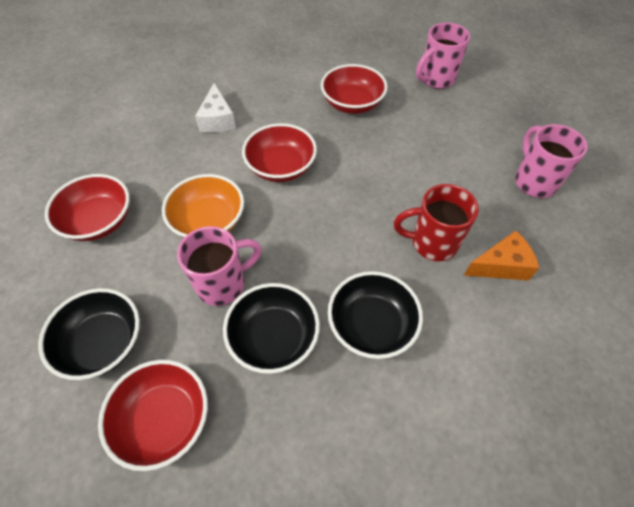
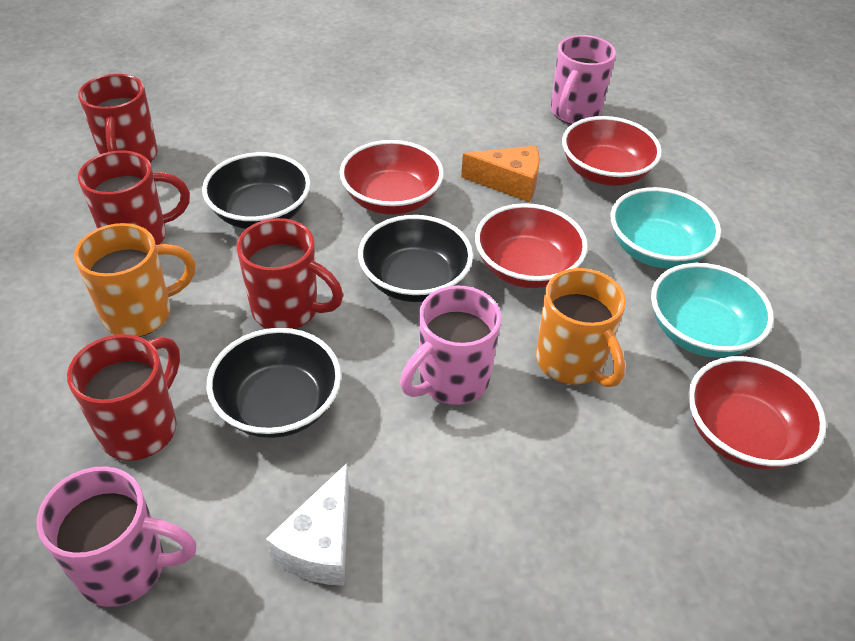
orange bowl: 1 -> 0
orange mug: 0 -> 2
red mug: 1 -> 4
turquoise bowl: 0 -> 2

